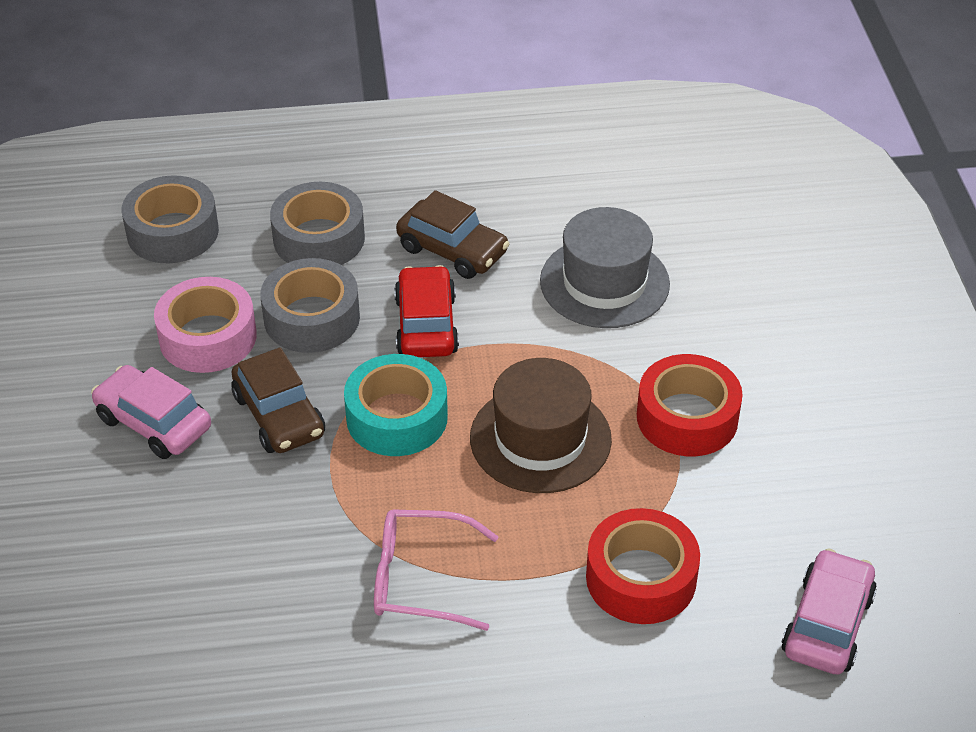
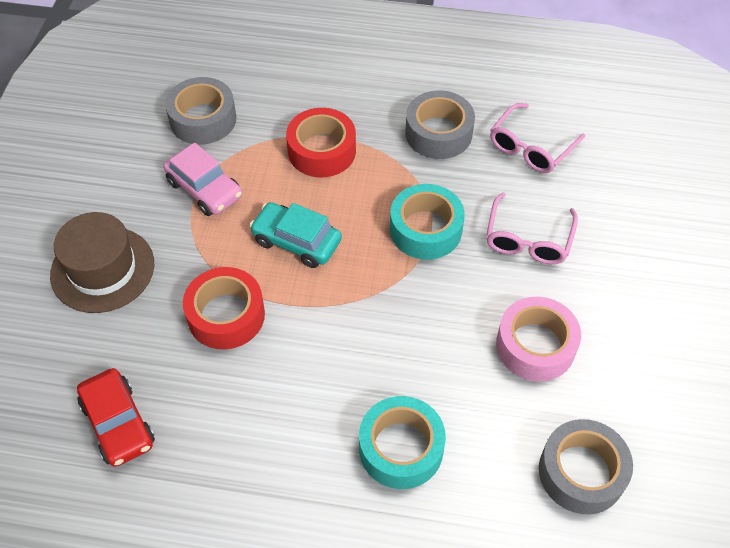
brown car: 2 -> 0
grey hat: 1 -> 0
pink car: 2 -> 1
pink glasses: 1 -> 2
turquoise car: 0 -> 1
turquoise tape: 1 -> 2

